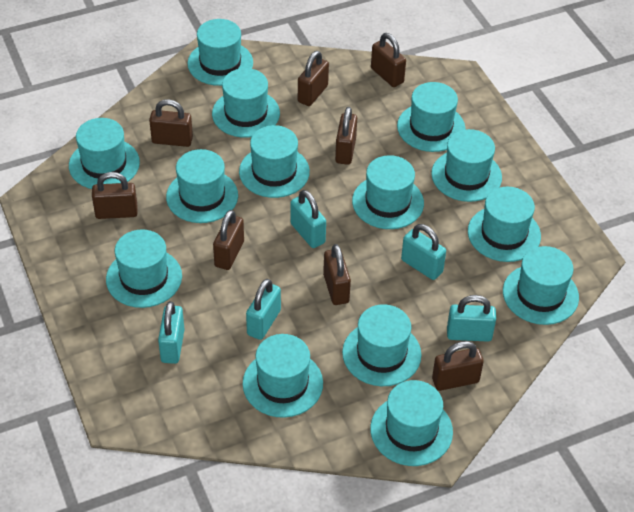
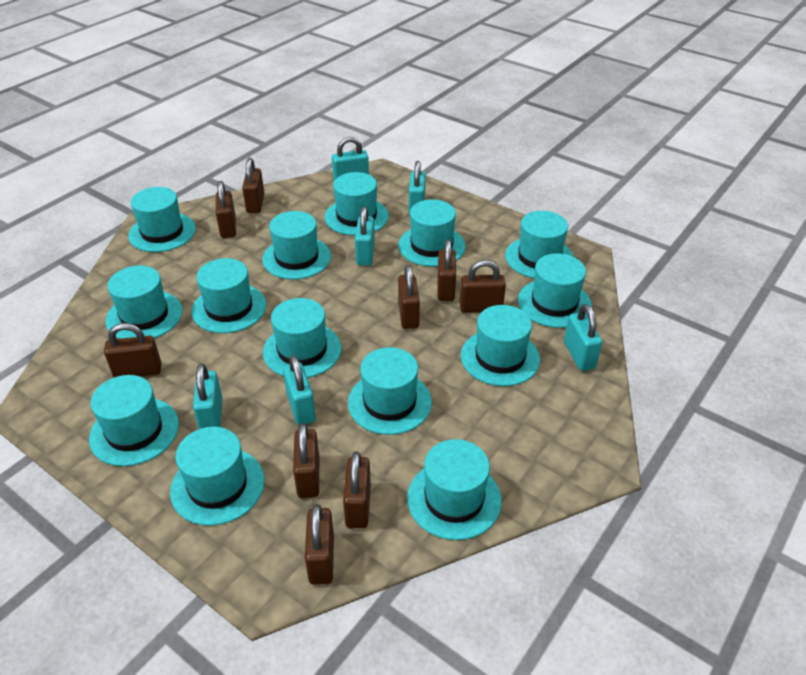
brown padlock: 8 -> 9
turquoise padlock: 5 -> 6

